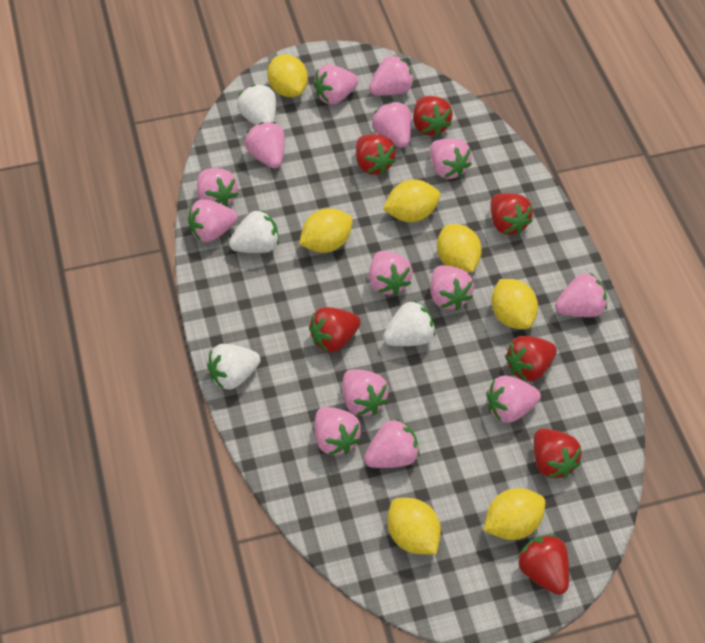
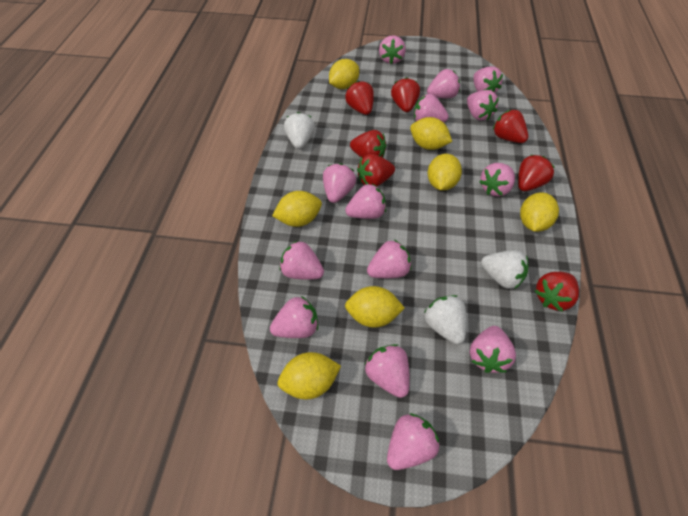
white strawberry: 4 -> 3

